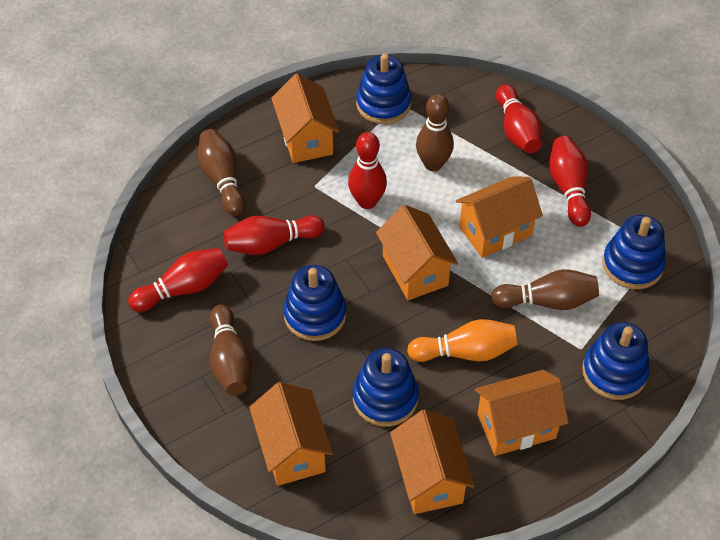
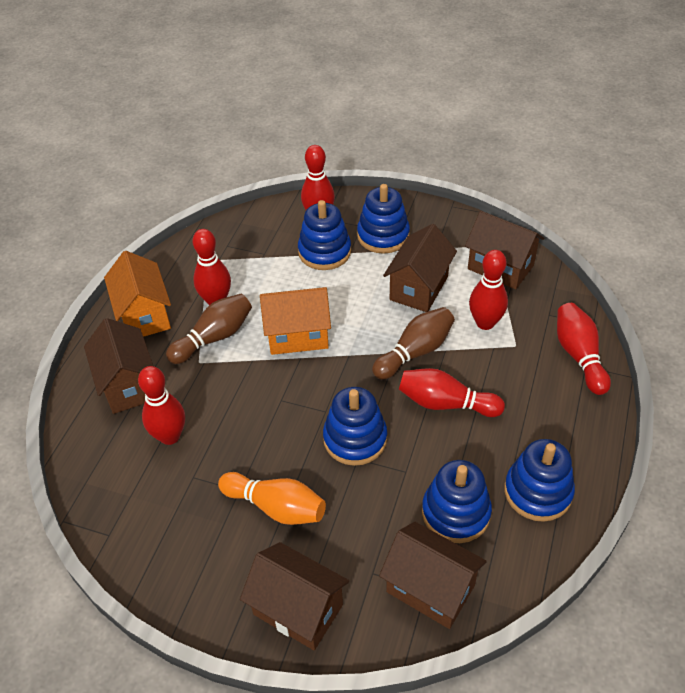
brown bowling pin: 4 -> 2
brown house: 0 -> 5
orange house: 6 -> 2
red bowling pin: 5 -> 6

